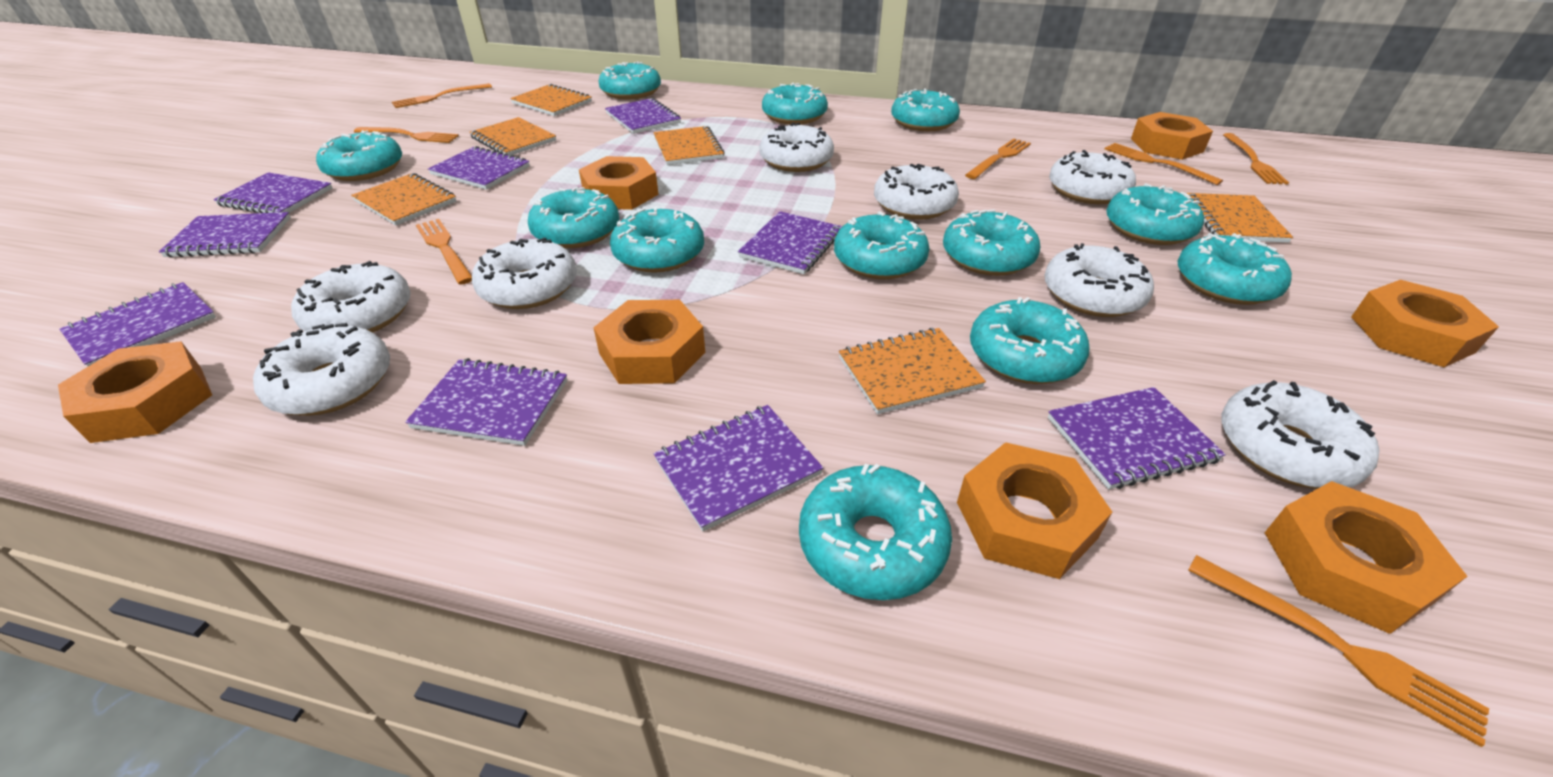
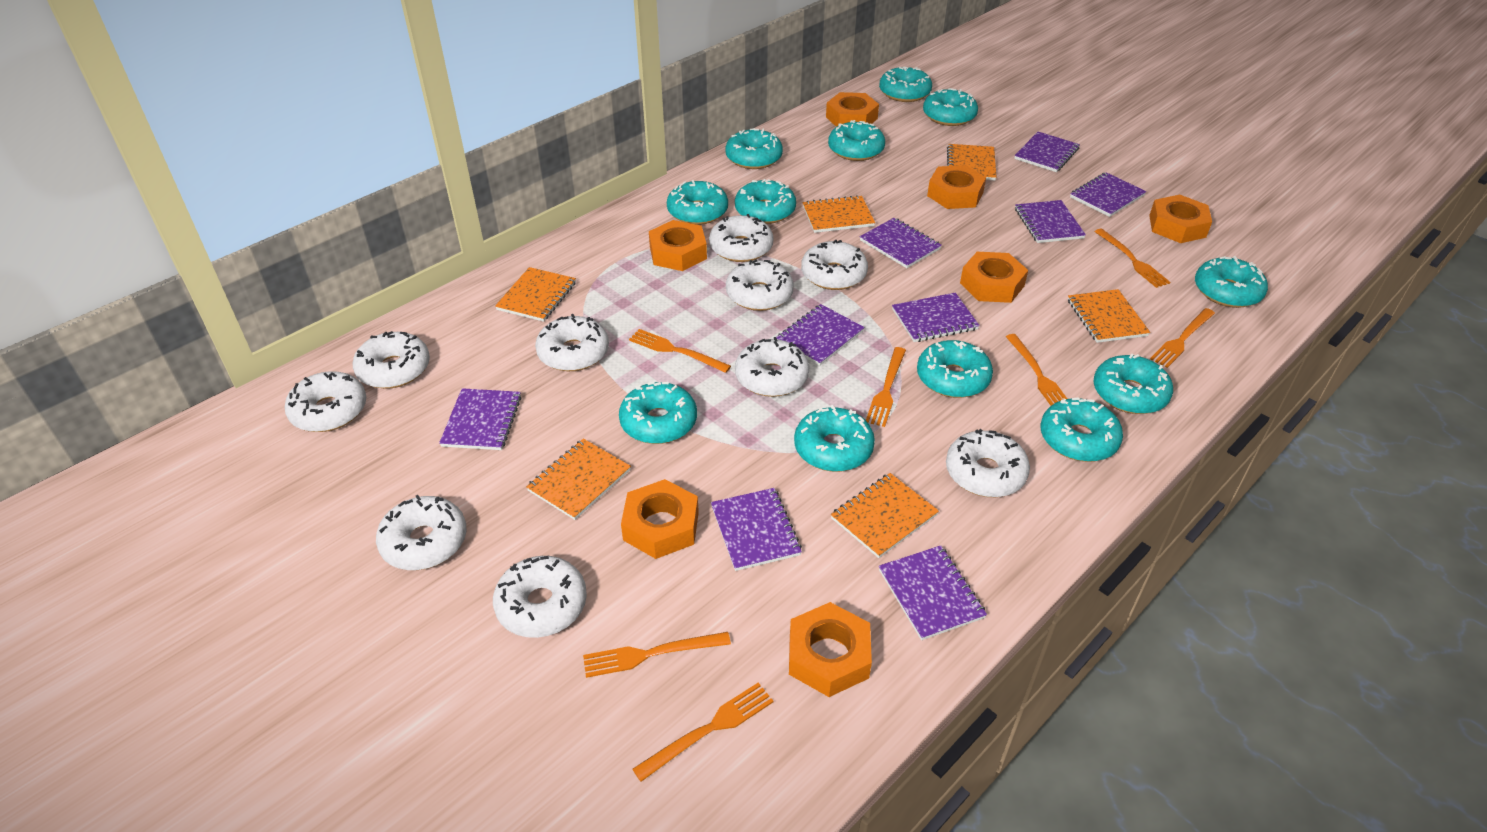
white donut: 8 -> 10

